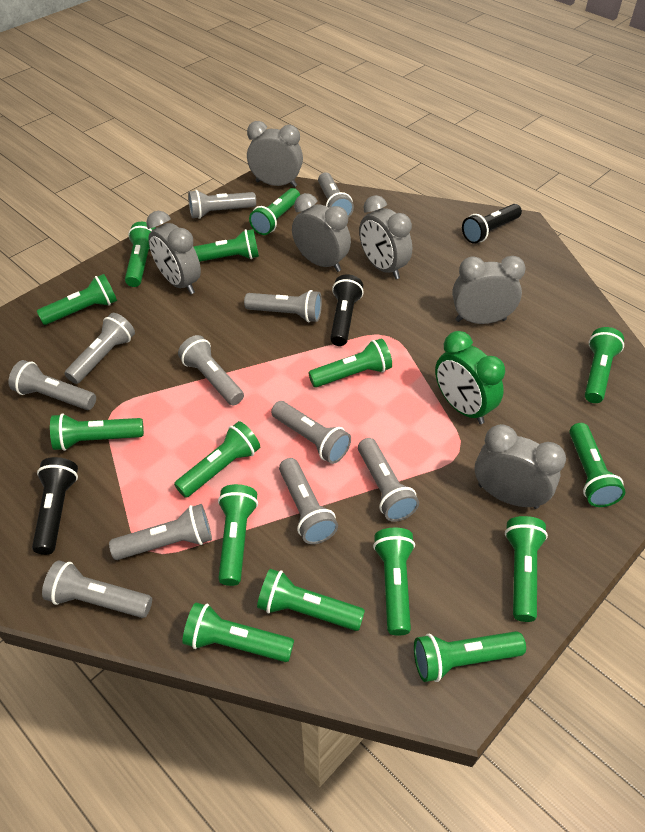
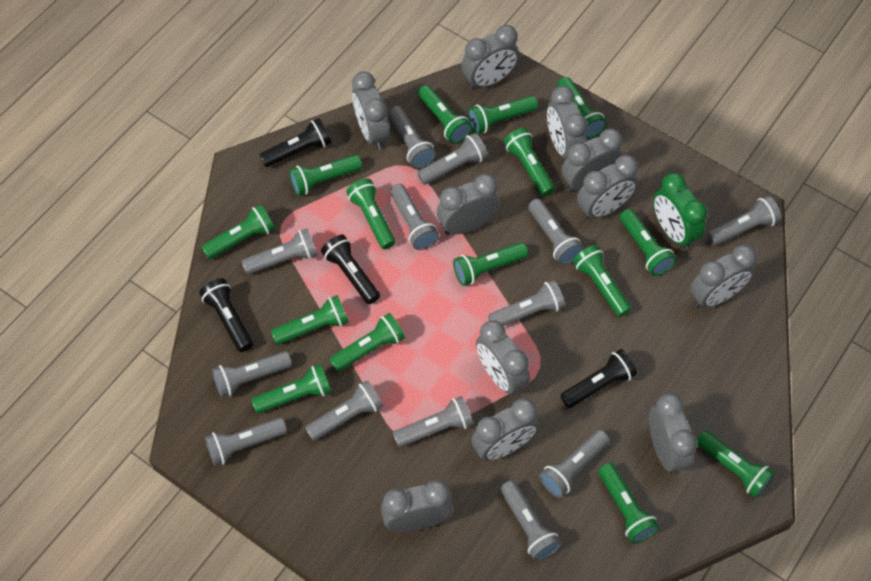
black flashlight: 3 -> 4
grey clock: 6 -> 11
grey flashlight: 11 -> 13

